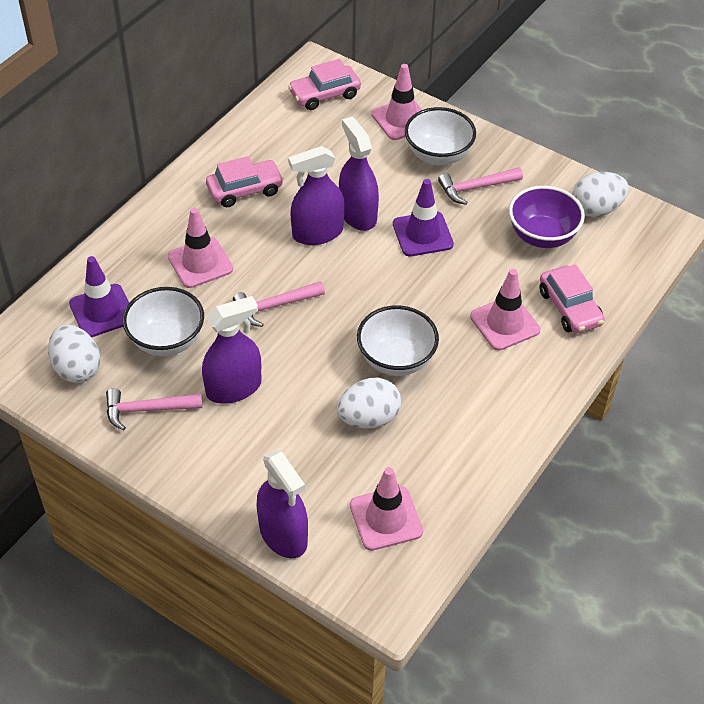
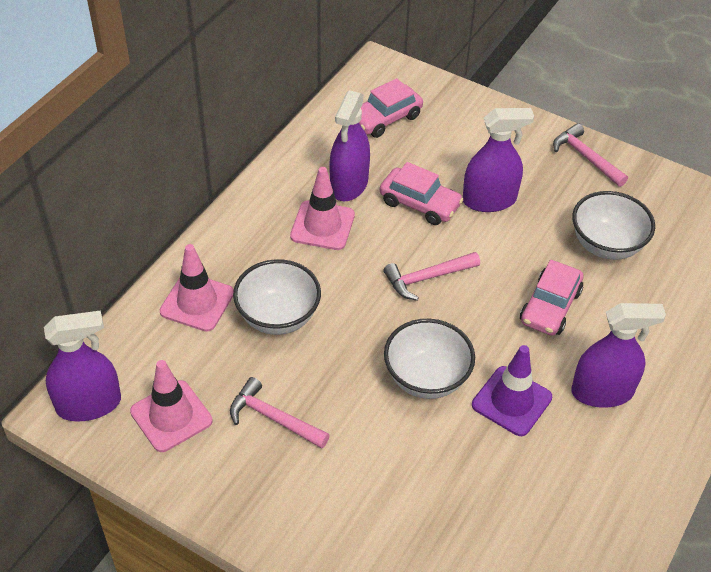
pink traffic cone: 4 -> 3
purple bowl: 1 -> 0
purple traffic cone: 2 -> 1
white egg: 3 -> 0

